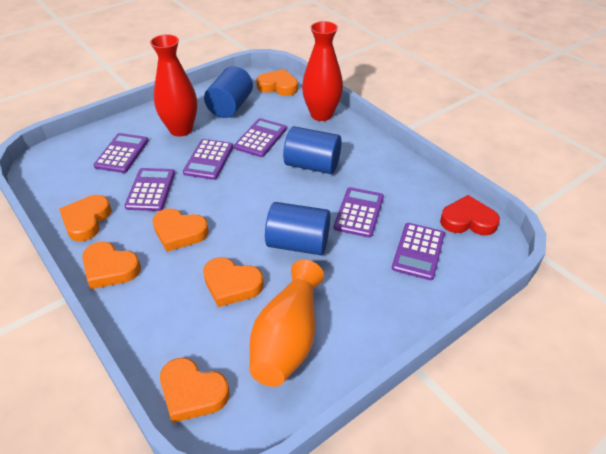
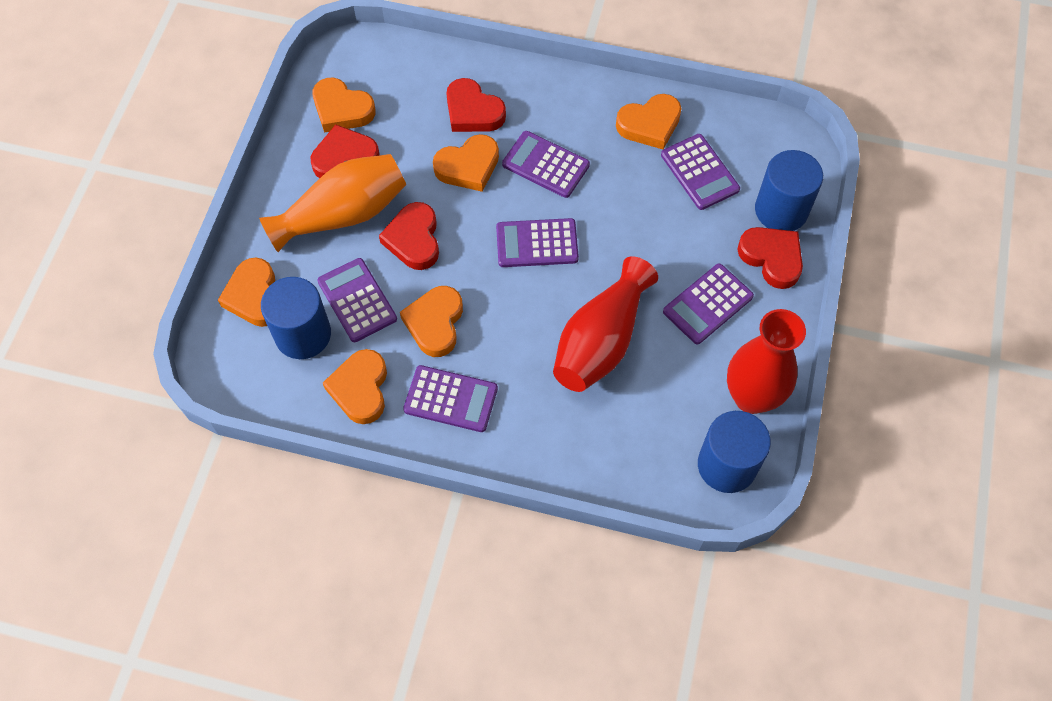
red heart: 1 -> 4

